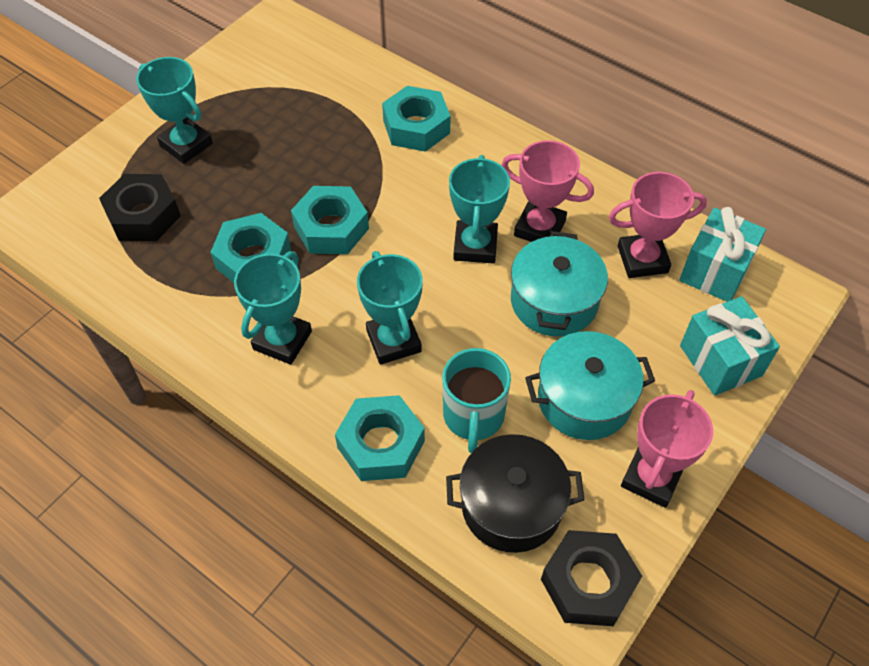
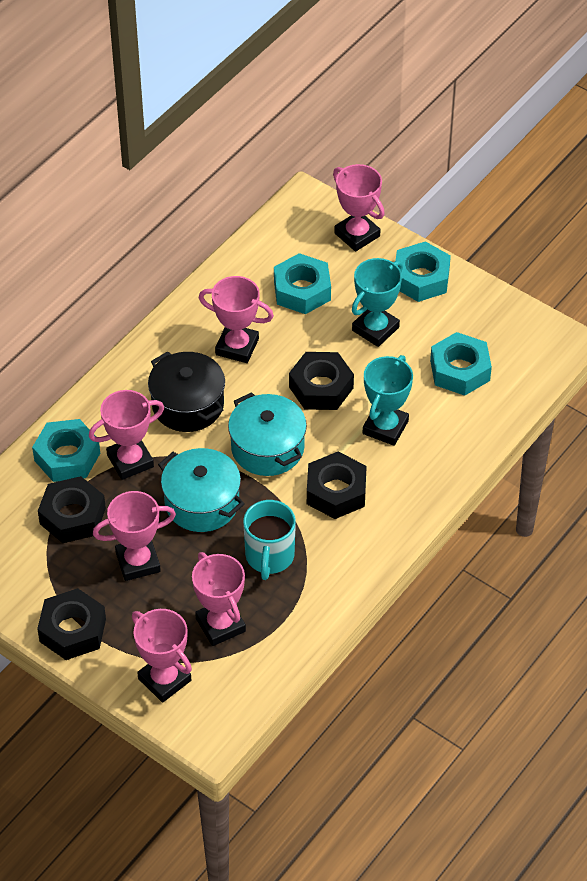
black nut: 2 -> 4
pink trophy: 3 -> 6
turquoise gift: 2 -> 0
turquoise trophy: 4 -> 2

